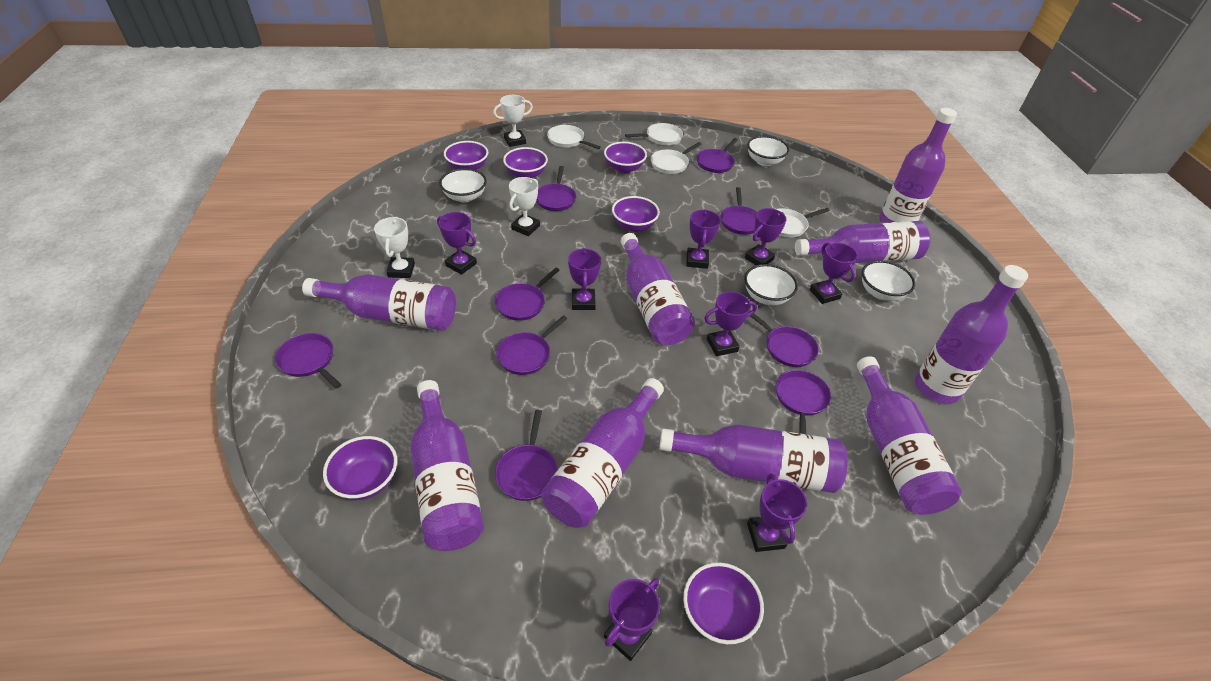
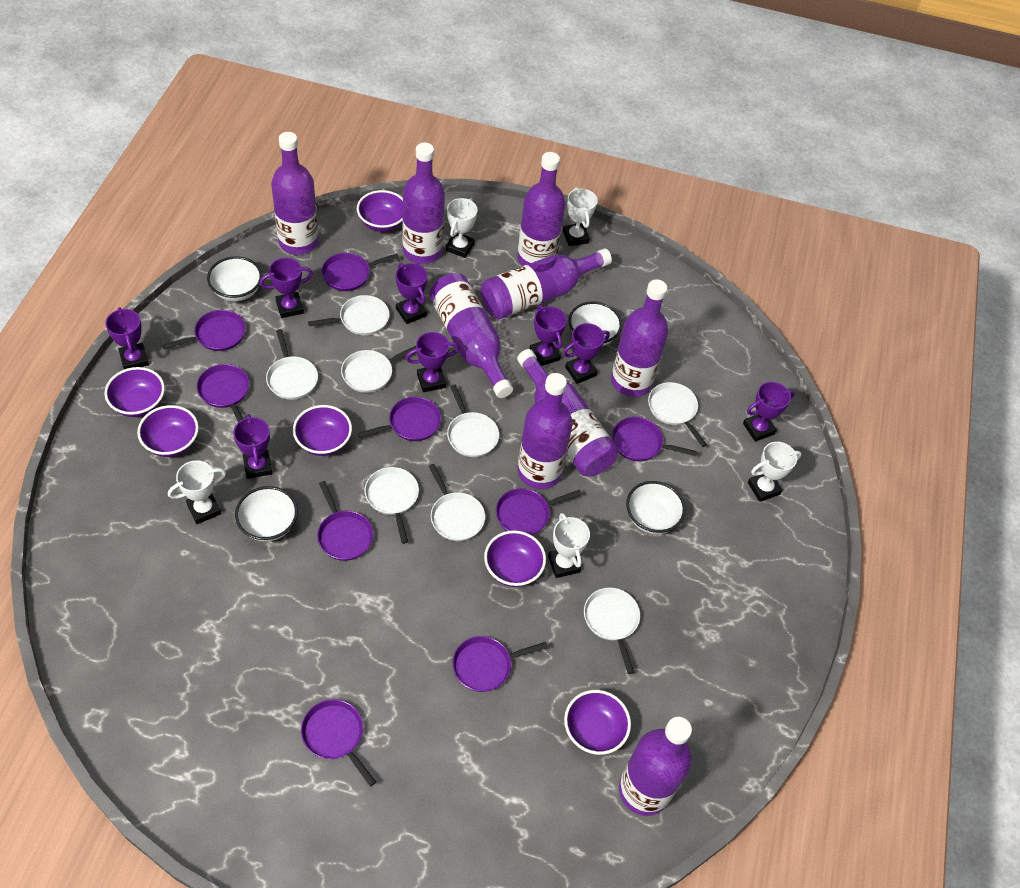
white pan: 4 -> 8
white trophy: 3 -> 5

